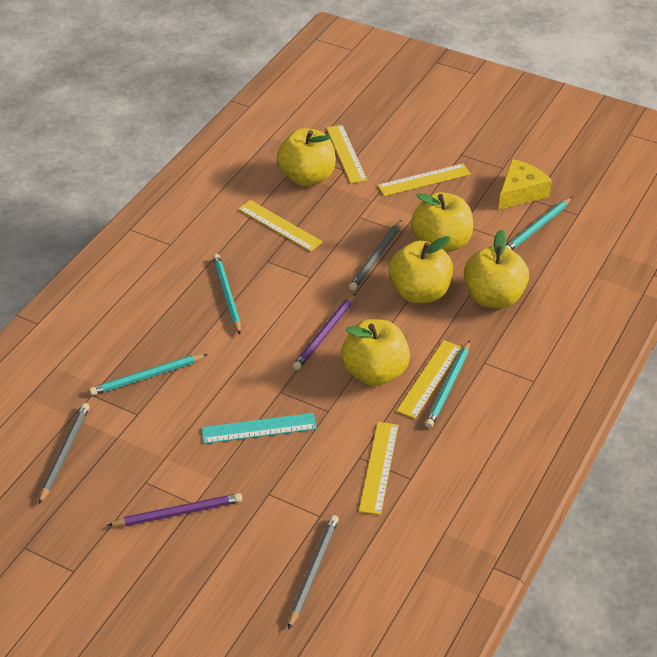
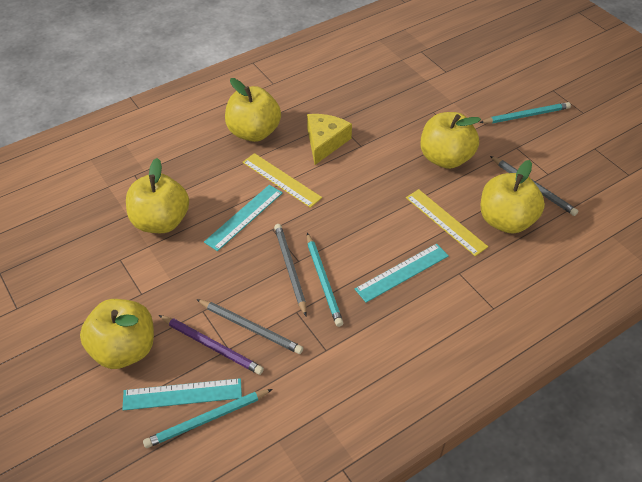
purple pencil: 2 -> 1
turquoise pencil: 4 -> 3
turquoise ruler: 1 -> 3
yellow ruler: 5 -> 2

